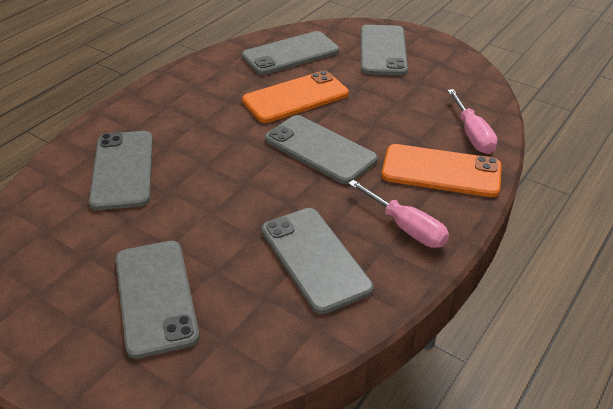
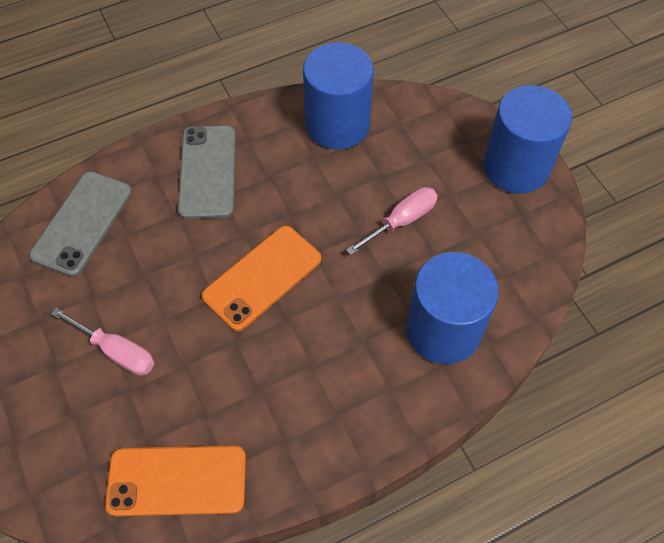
blue cylinder: 0 -> 3
grey phone: 6 -> 2

